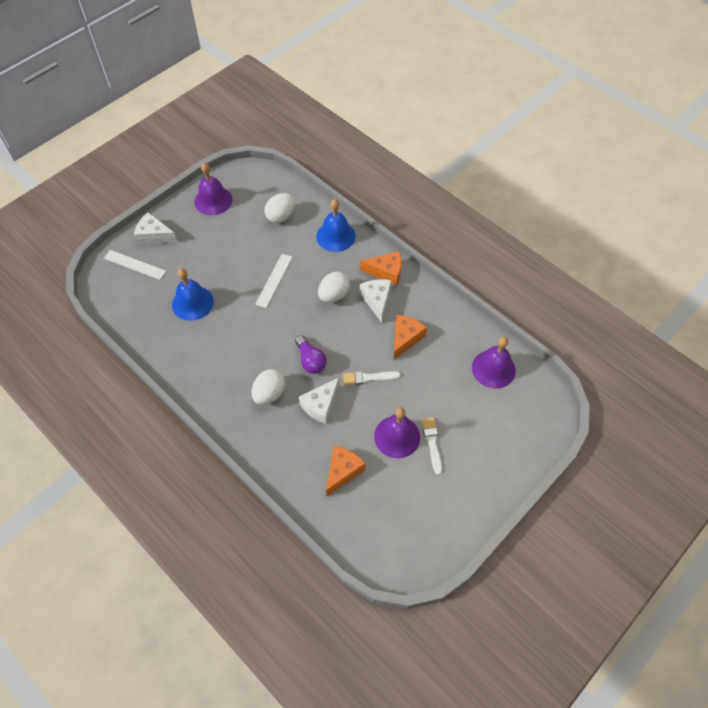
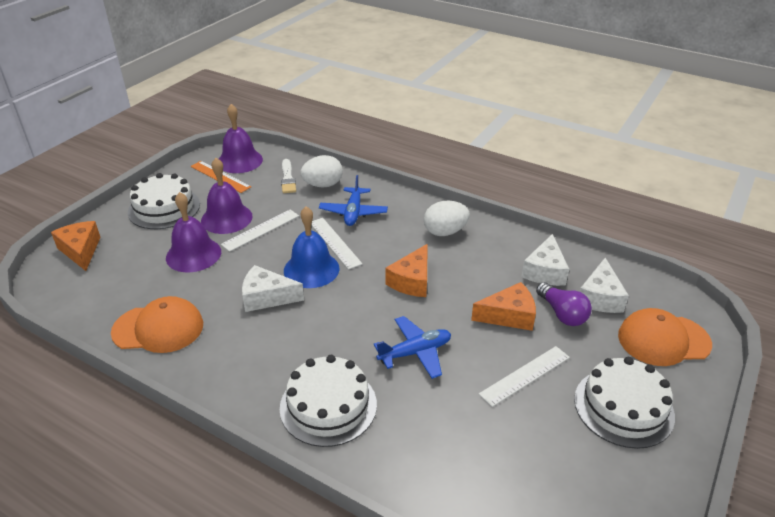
blue bell: 2 -> 1
blue plane: 0 -> 2
orange cap: 0 -> 2
orange ruler: 0 -> 1
white brush: 2 -> 1
white cake: 0 -> 3
white egg: 3 -> 2
white ruler: 2 -> 3

